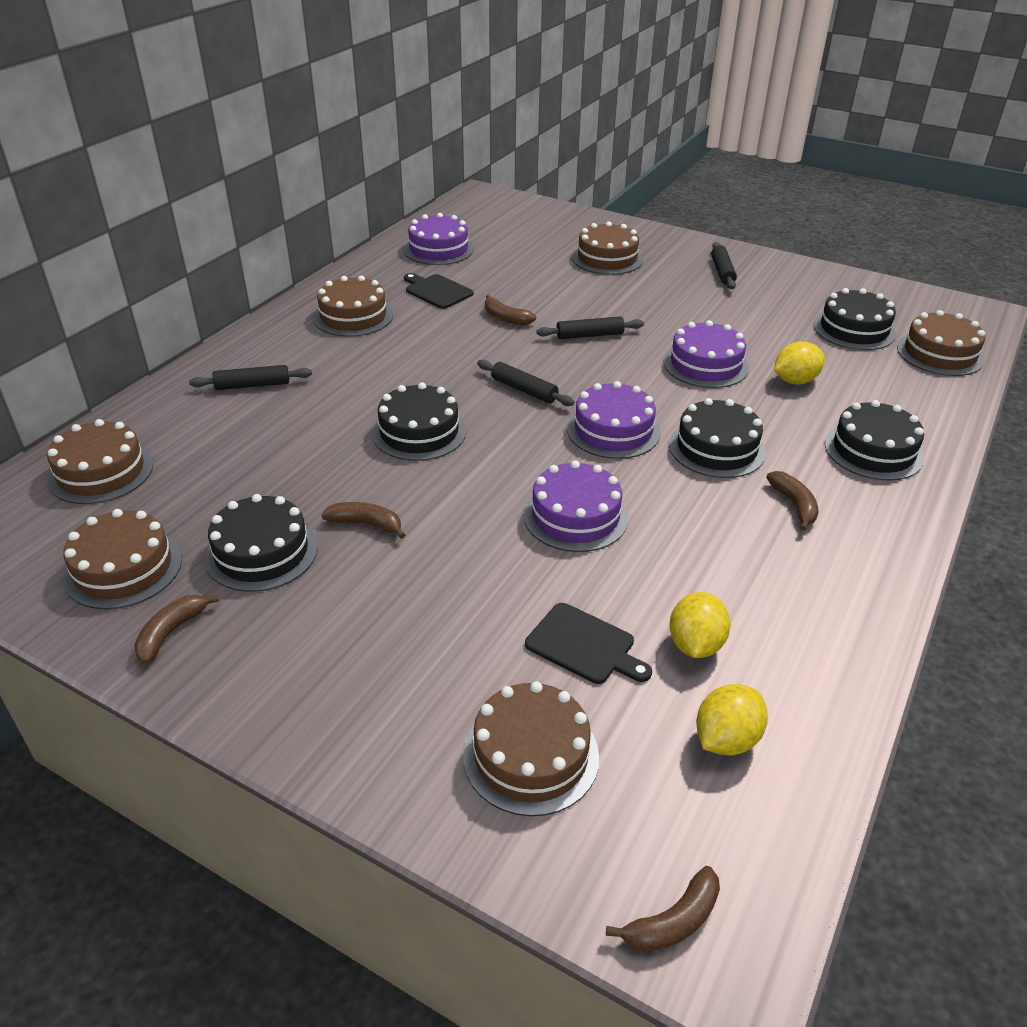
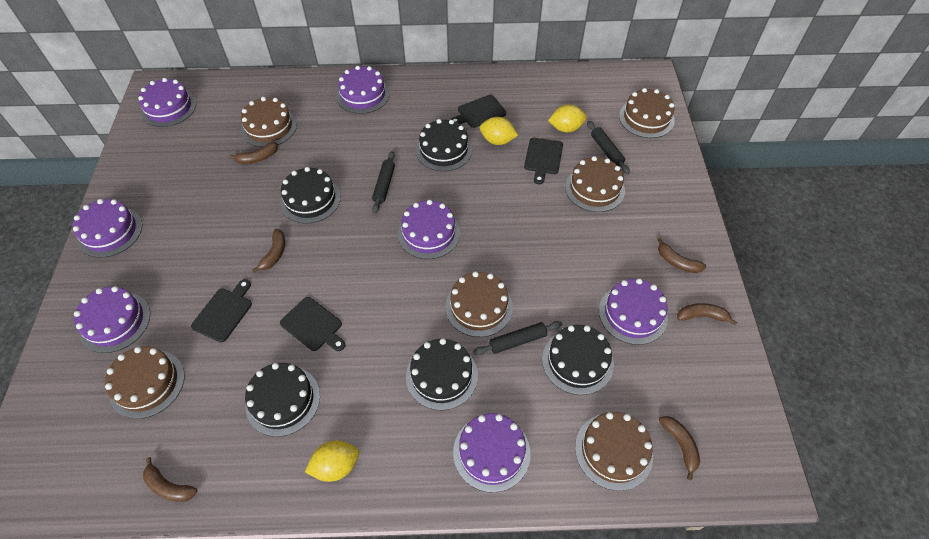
black cutting board: 2 -> 4
black rolling pin: 4 -> 3
brown banana: 5 -> 6
purple cake: 4 -> 7

